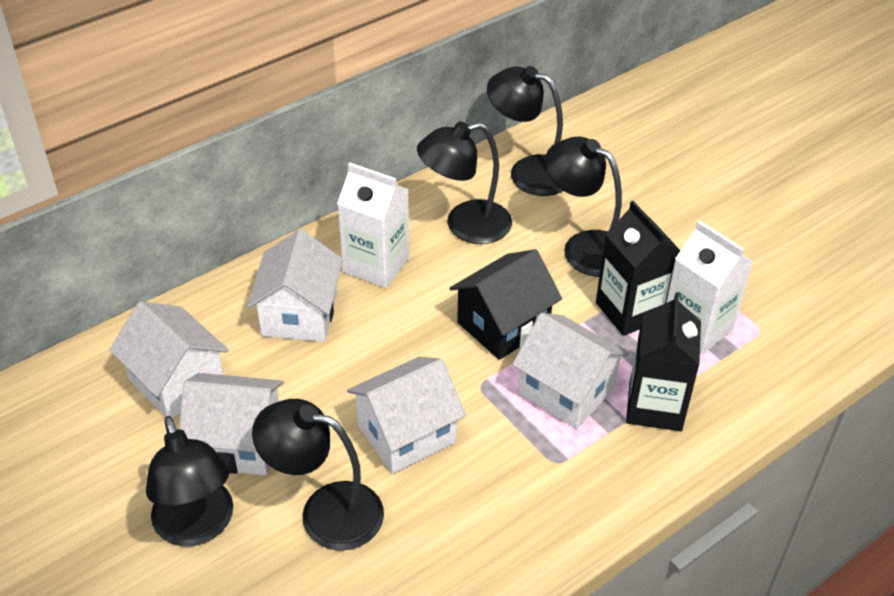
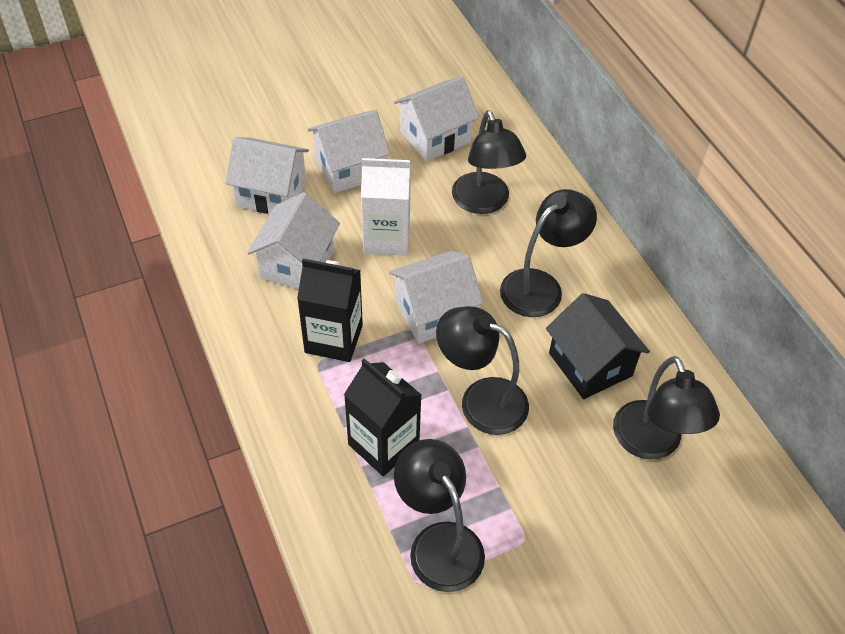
white carton: 2 -> 1

